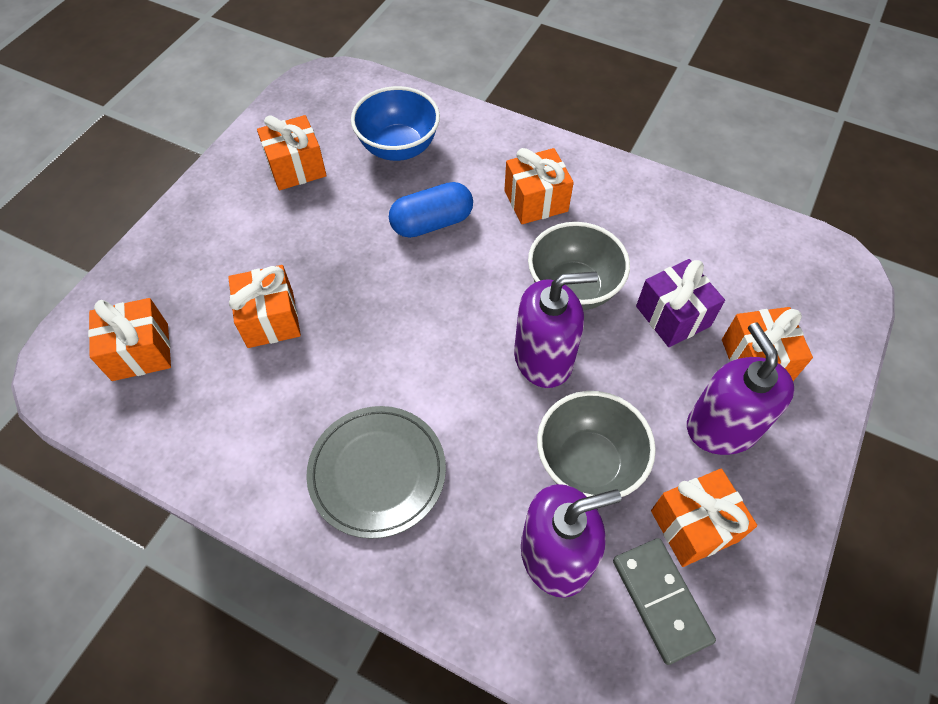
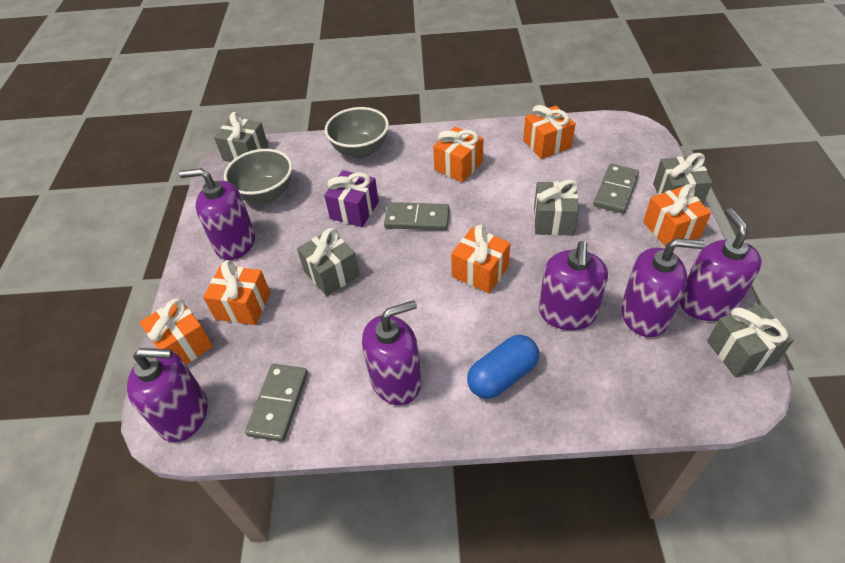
blue bowl: 1 -> 0
grey domino: 1 -> 3
grey gift: 0 -> 5
grey plate: 1 -> 0
purple soap dispenser: 3 -> 6

